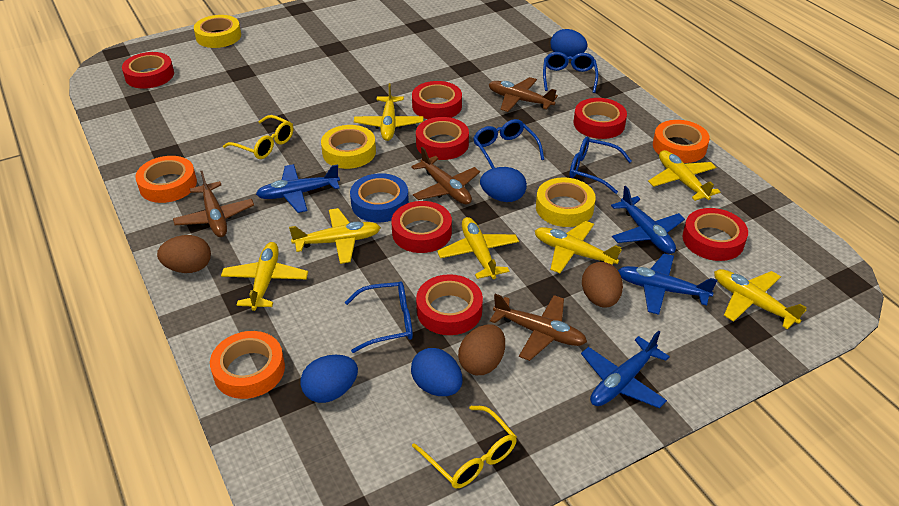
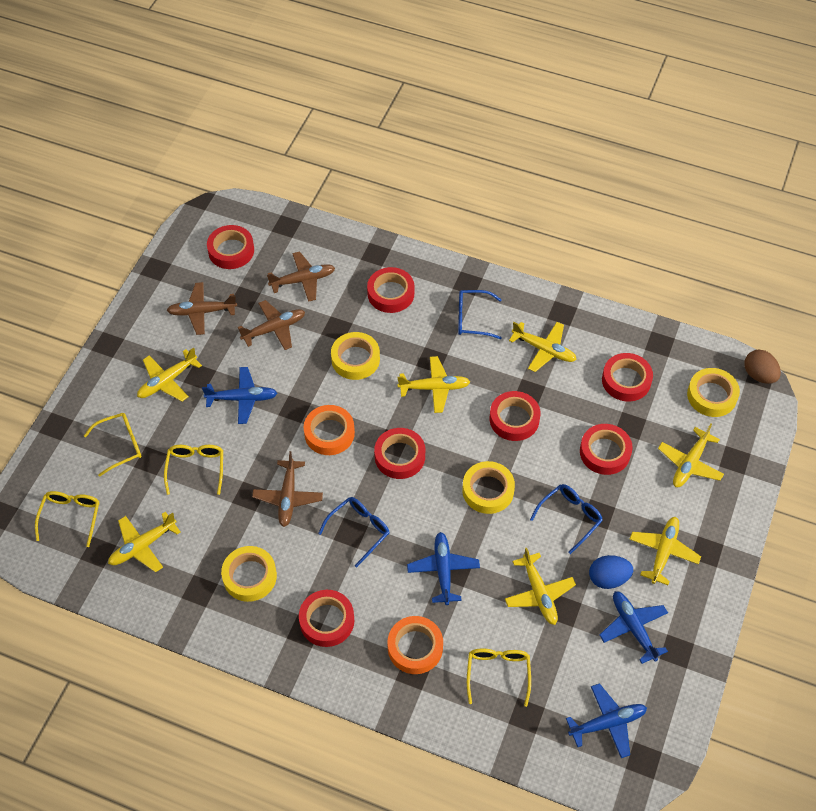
blue egg: 4 -> 1
blue glasses: 4 -> 3
blue tape: 1 -> 0
brown egg: 3 -> 1
orange tape: 3 -> 2
yellow glasses: 2 -> 4
yellow tape: 3 -> 4

